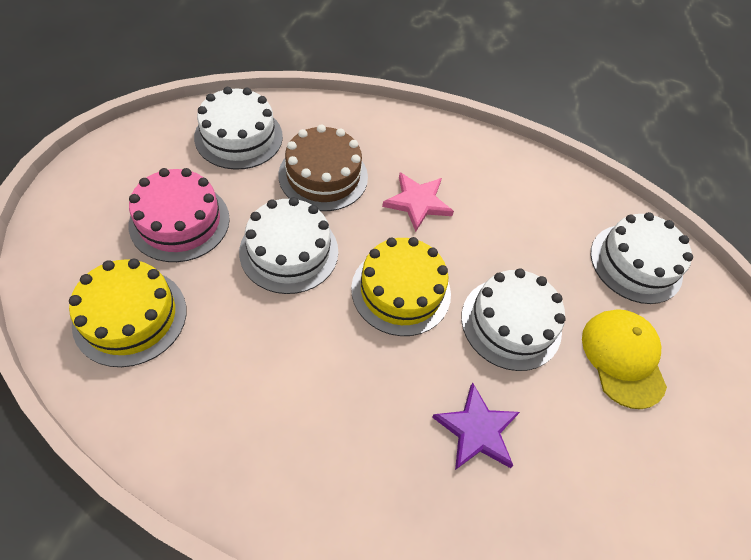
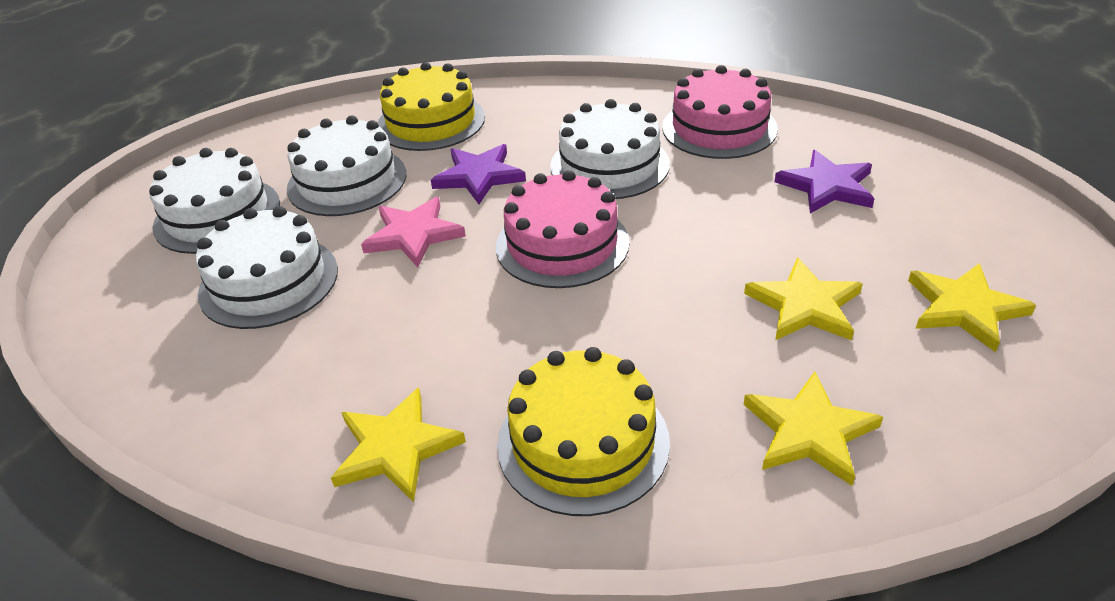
brown cake: 1 -> 0
pink cake: 1 -> 2
purple star: 1 -> 2
yellow cap: 1 -> 0
yellow star: 0 -> 4

